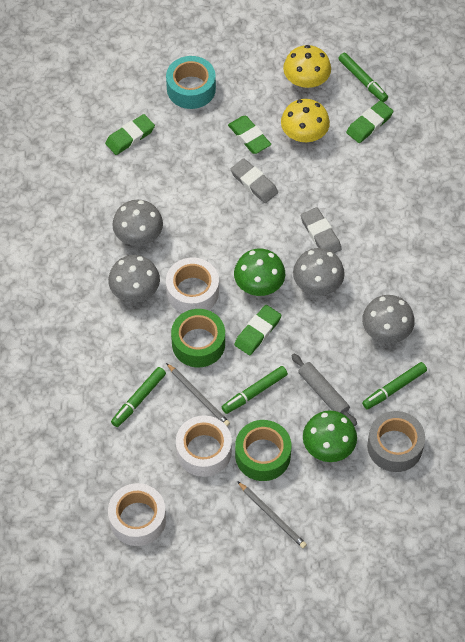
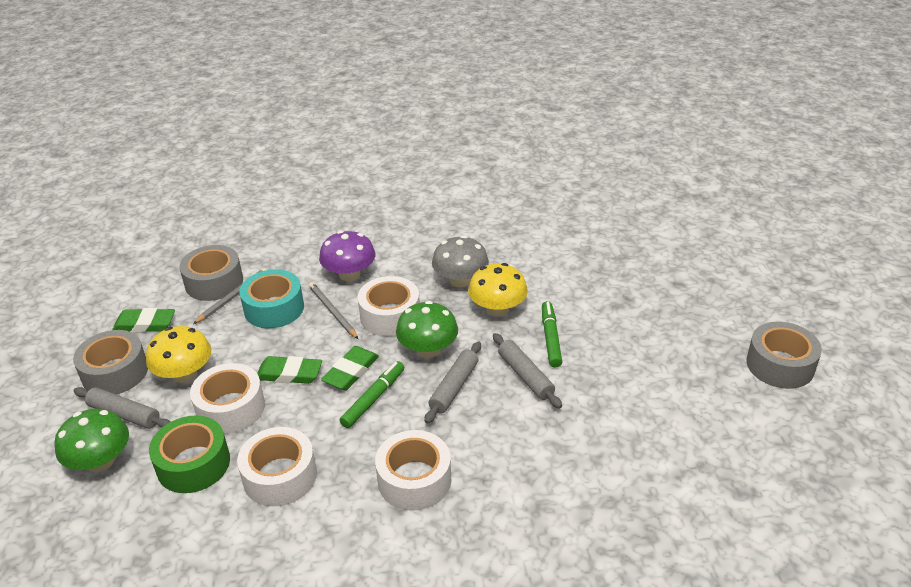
green eraser: 4 -> 3
green marker: 4 -> 2
green tape: 2 -> 1
grey eraser: 2 -> 0
grey mushroom: 4 -> 1
grey rolling pin: 1 -> 3
grey tape: 1 -> 3
purple mushroom: 0 -> 1
white tape: 3 -> 4

